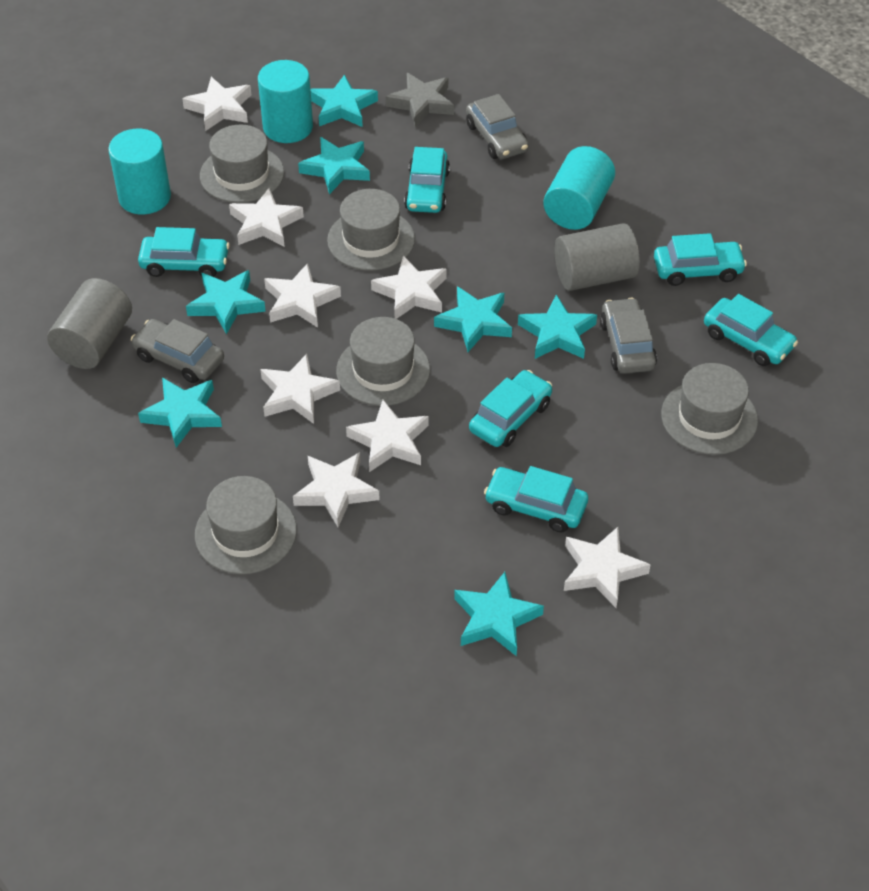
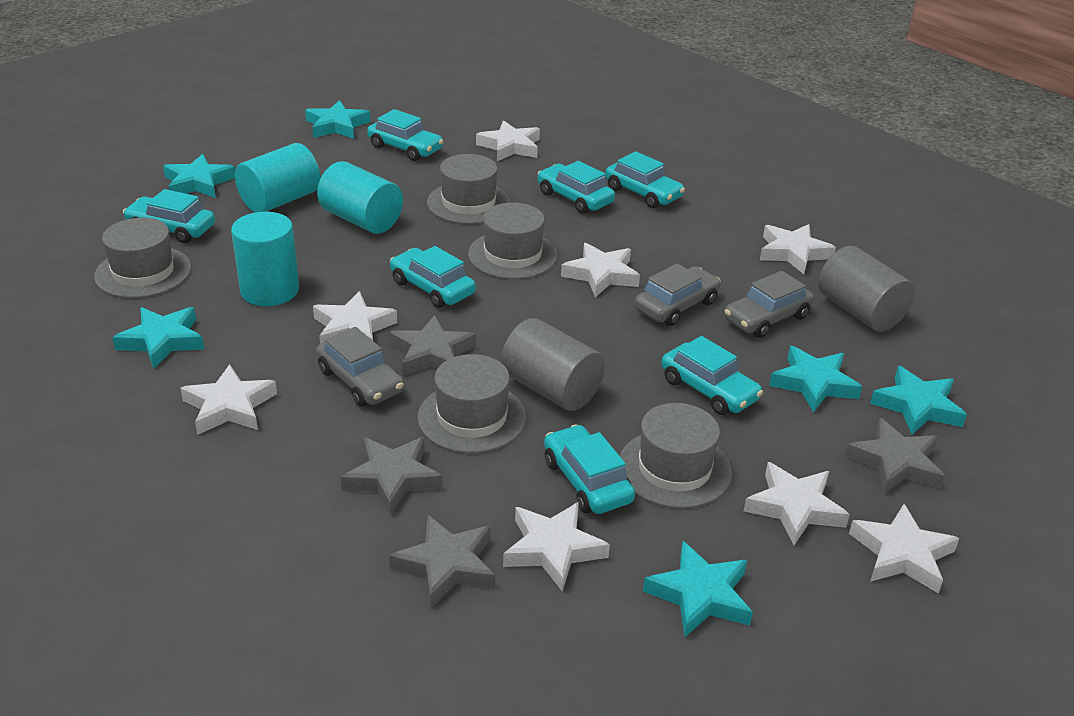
grey star: 1 -> 4
turquoise car: 6 -> 7
turquoise star: 7 -> 6

